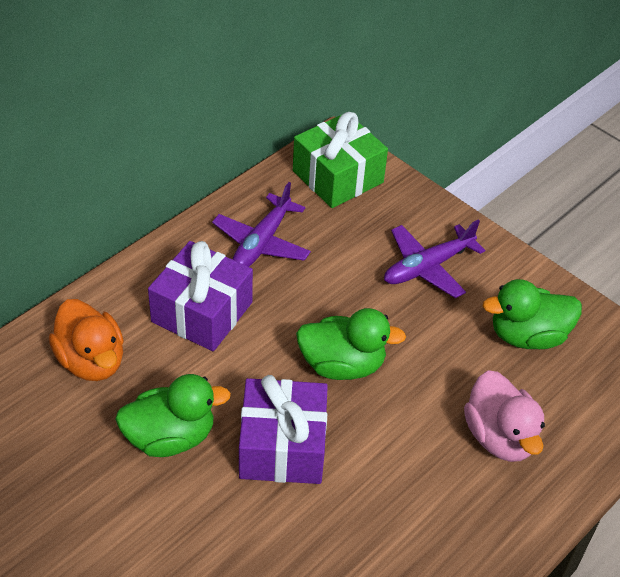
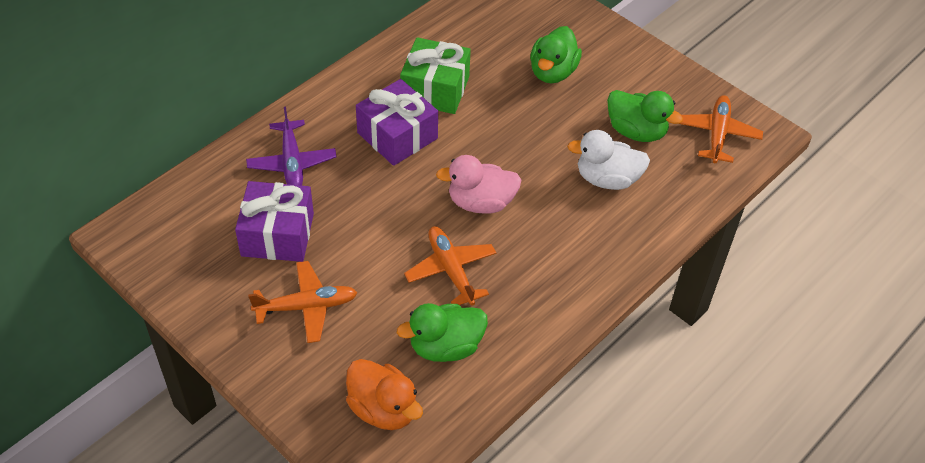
orange plane: 0 -> 3
purple plane: 2 -> 1
white duck: 0 -> 1

